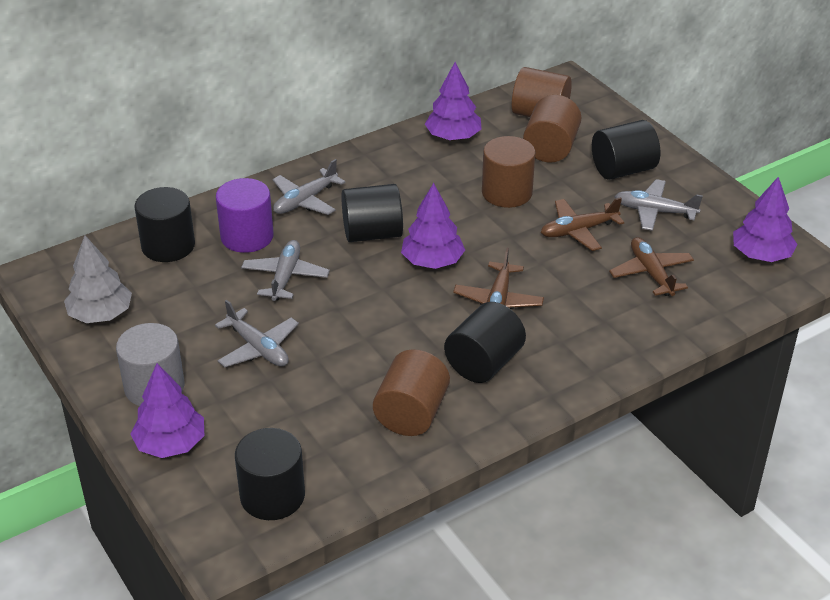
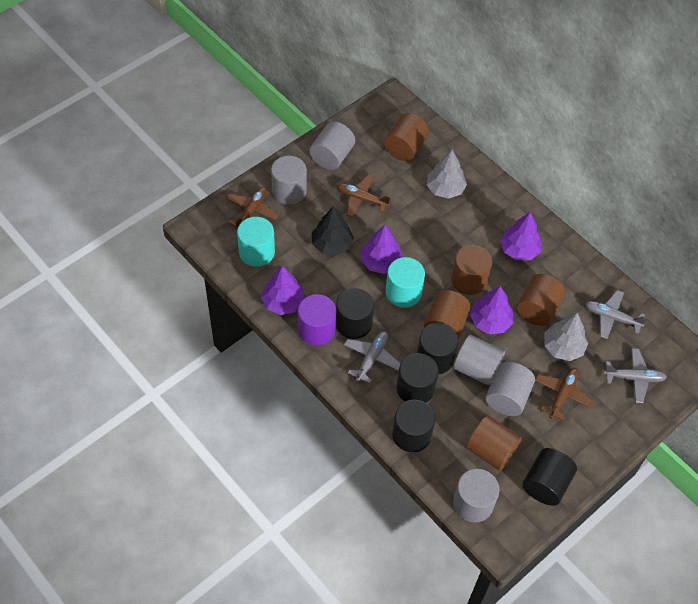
black tree: 0 -> 1
brown cylinder: 4 -> 5
grey cylinder: 1 -> 5
grey plane: 4 -> 3
grey tree: 1 -> 2
turquoise cylinder: 0 -> 2

